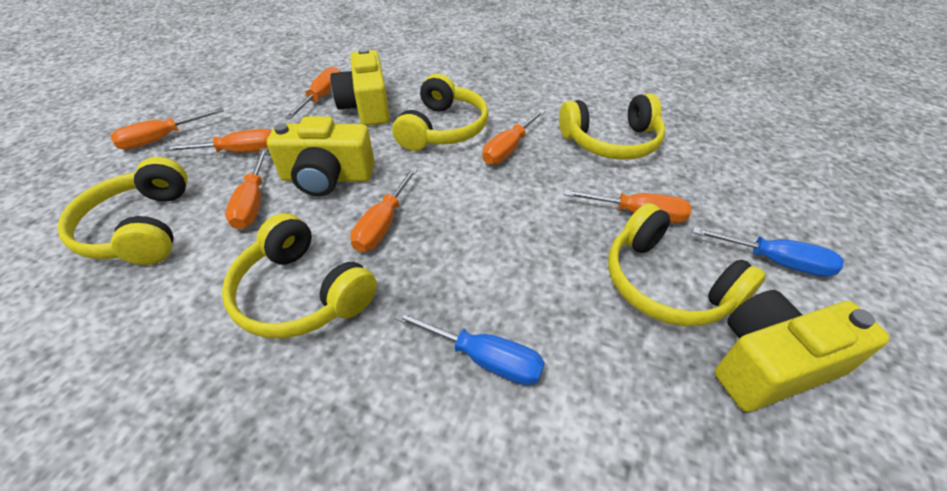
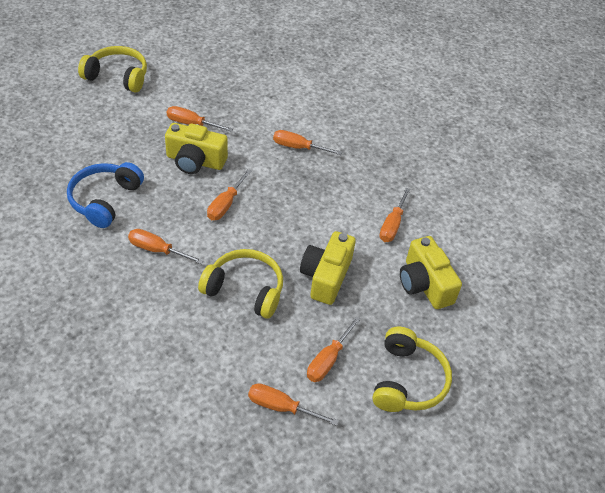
blue headphones: 0 -> 1
blue screwdriver: 2 -> 0
yellow headphones: 5 -> 3

